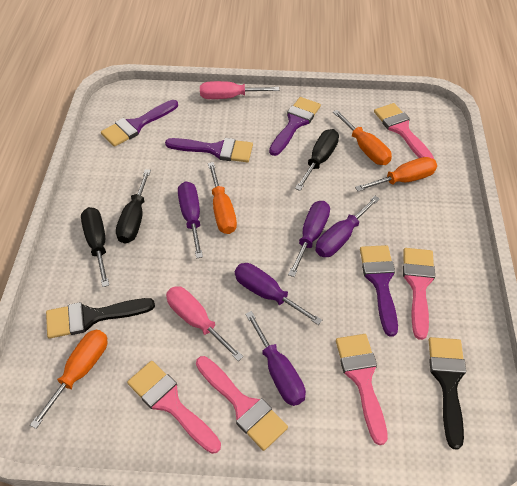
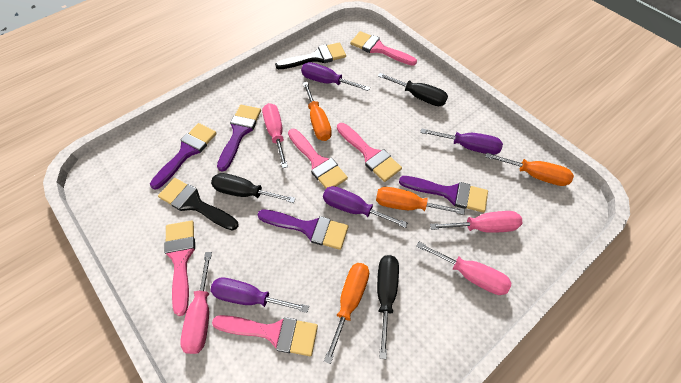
pink screwdriver: 2 -> 4
purple screwdriver: 5 -> 4

